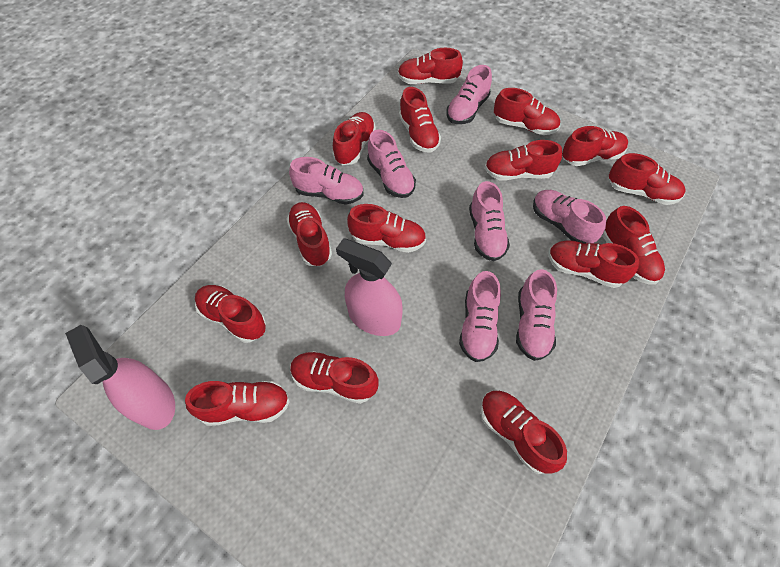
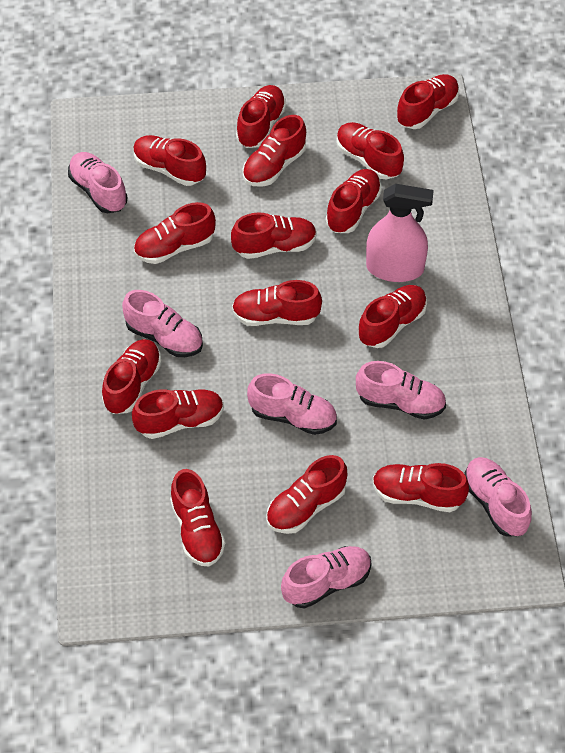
pink shoe: 7 -> 6
pink spray bottle: 2 -> 1

